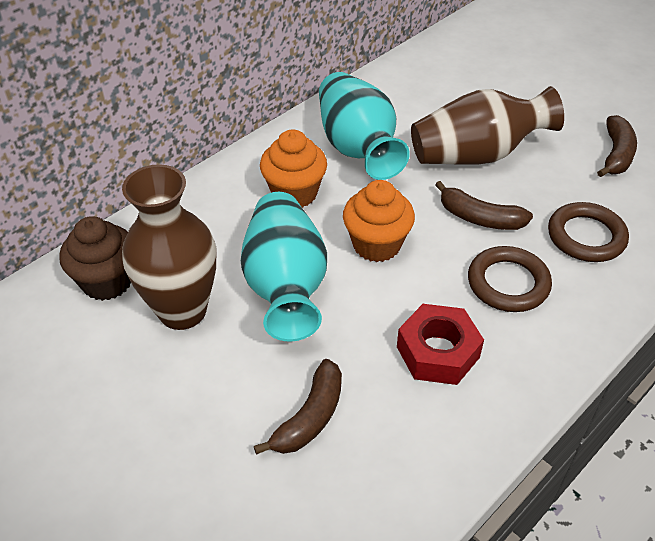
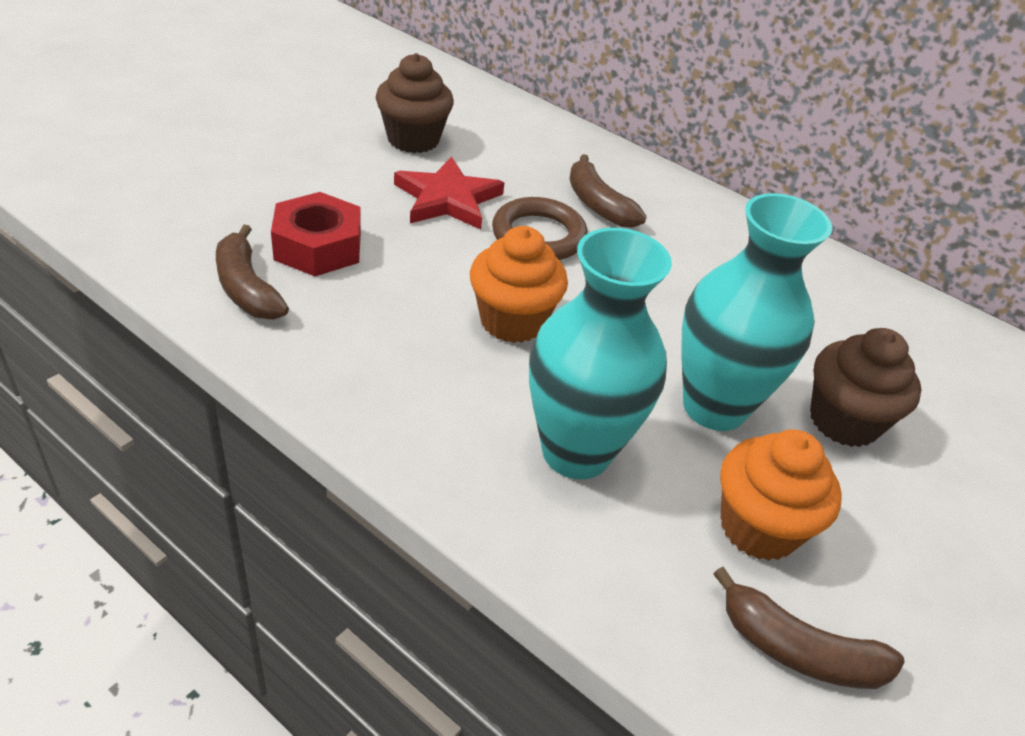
brown cupcake: 1 -> 2
brown ring: 2 -> 1
brown vase: 2 -> 0
red star: 0 -> 1

